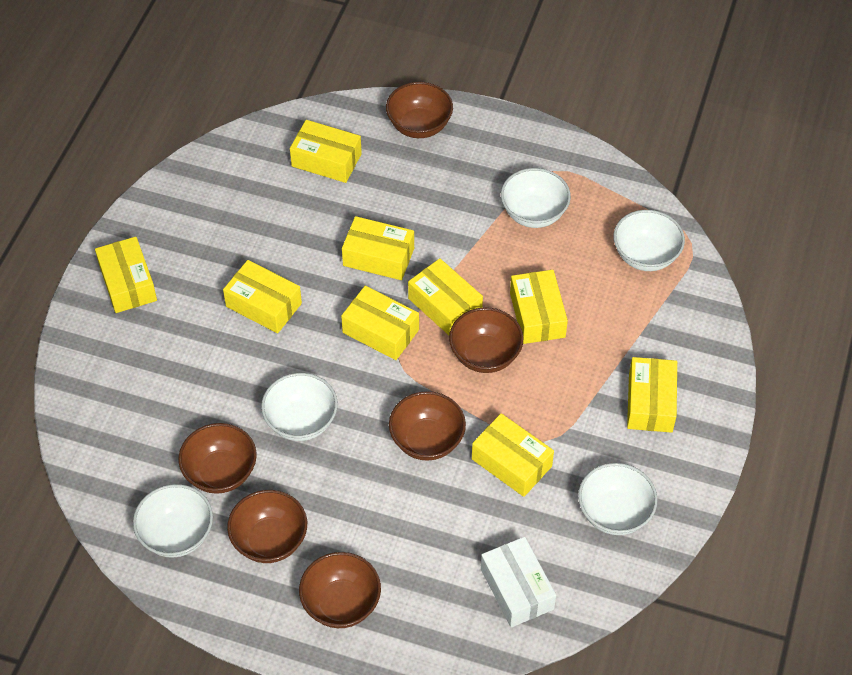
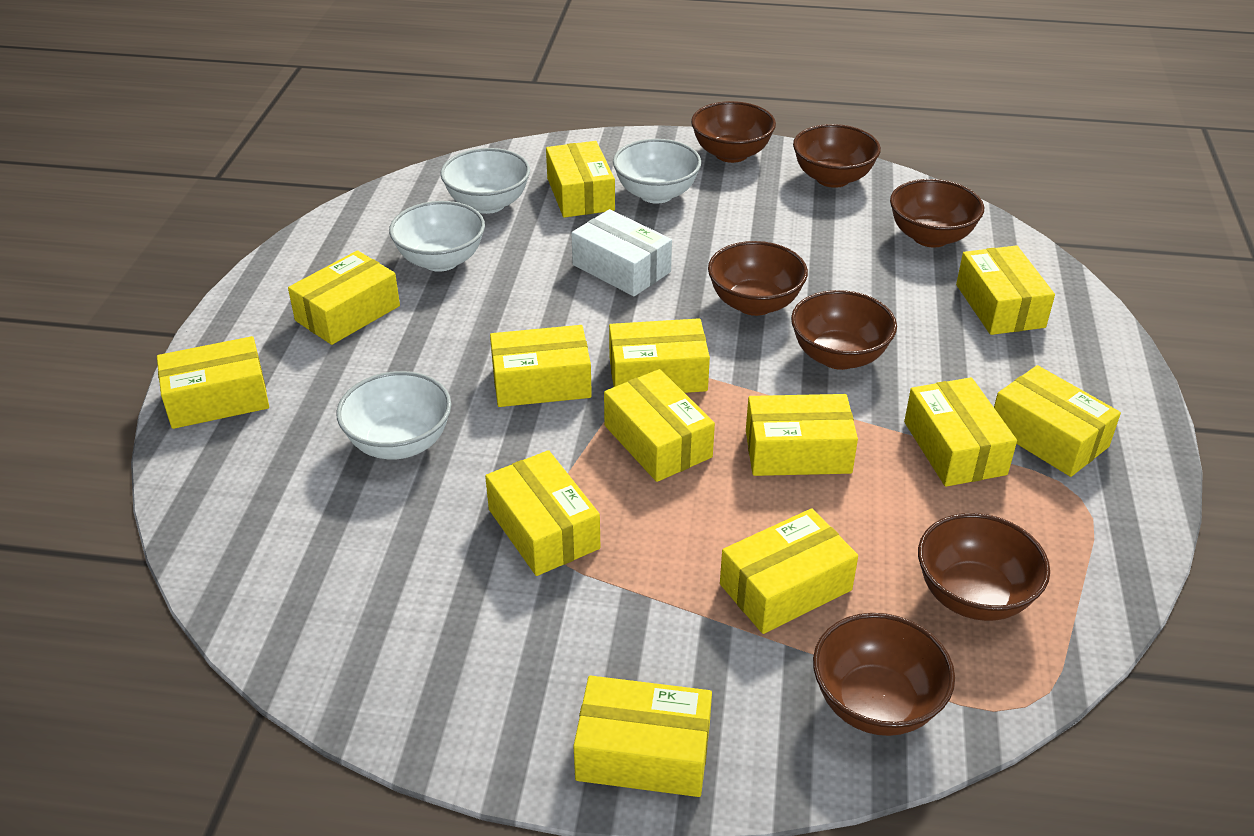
brown bowl: 6 -> 7
white bowl: 5 -> 4
yellow box: 9 -> 13

